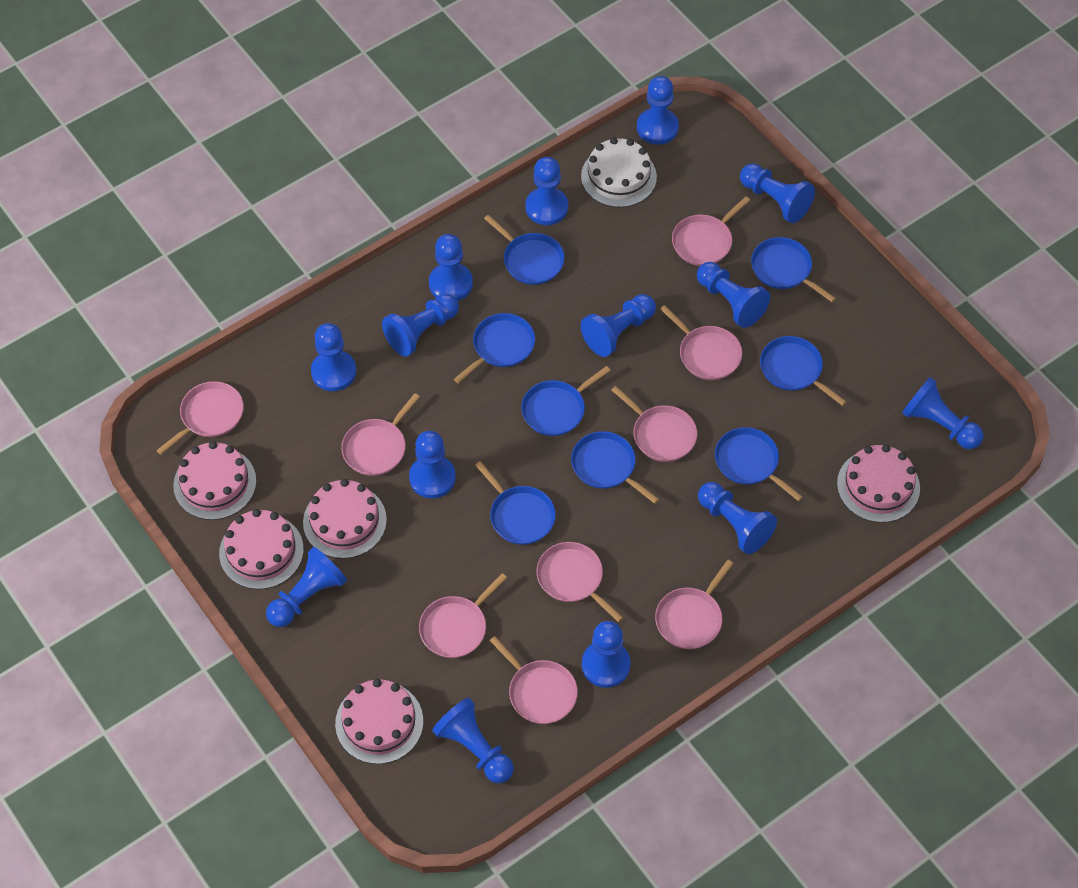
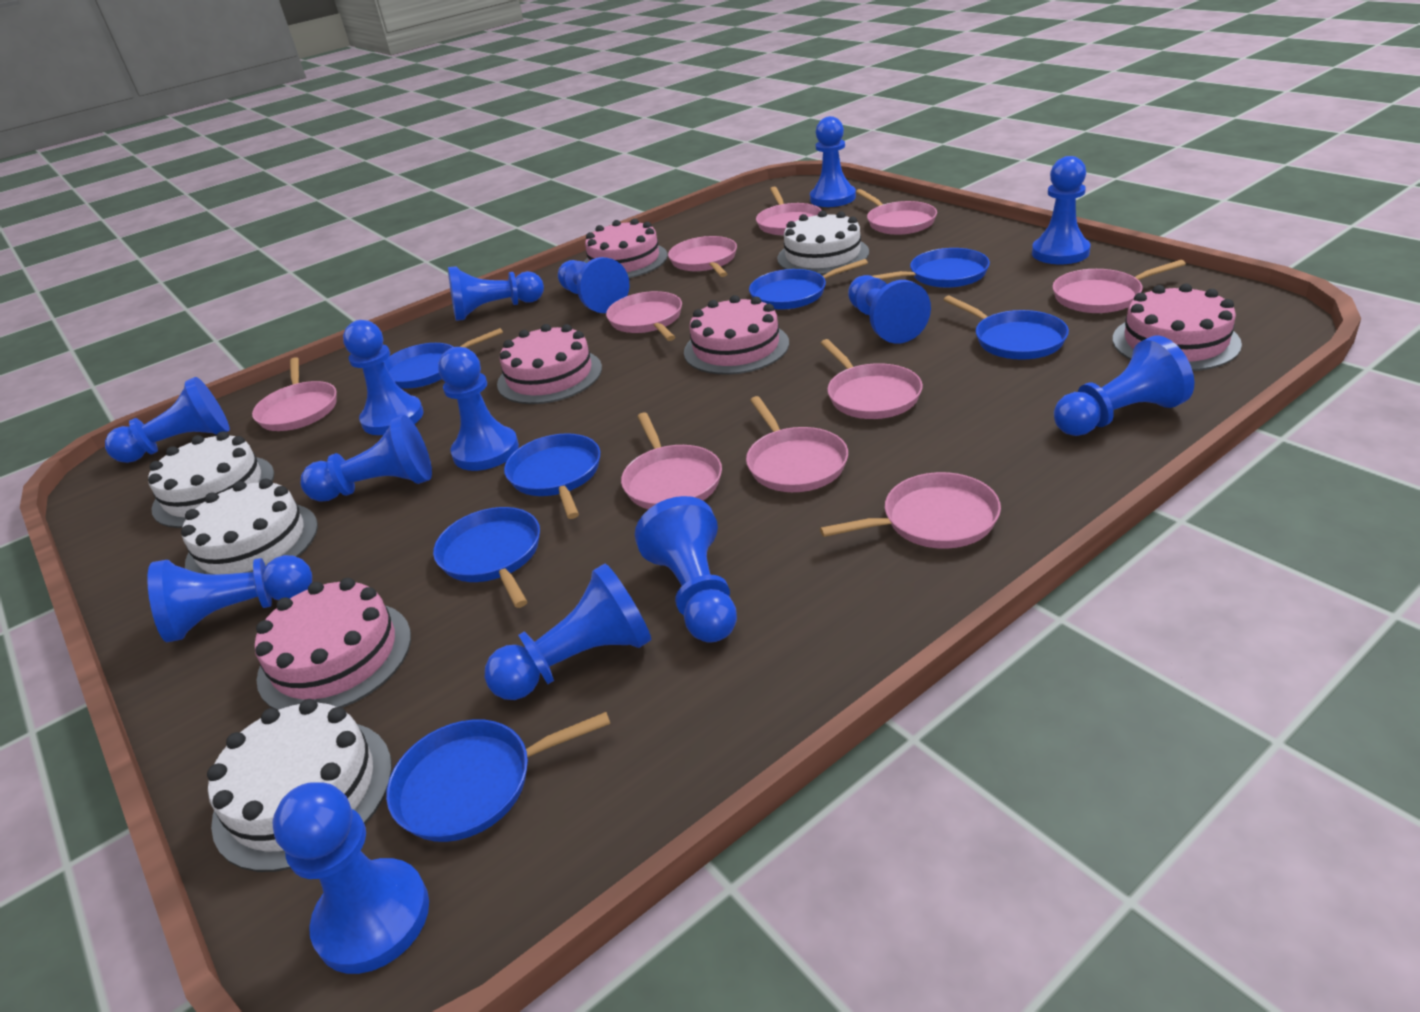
blue pan: 8 -> 7
pink pan: 9 -> 10
white cake: 1 -> 4

